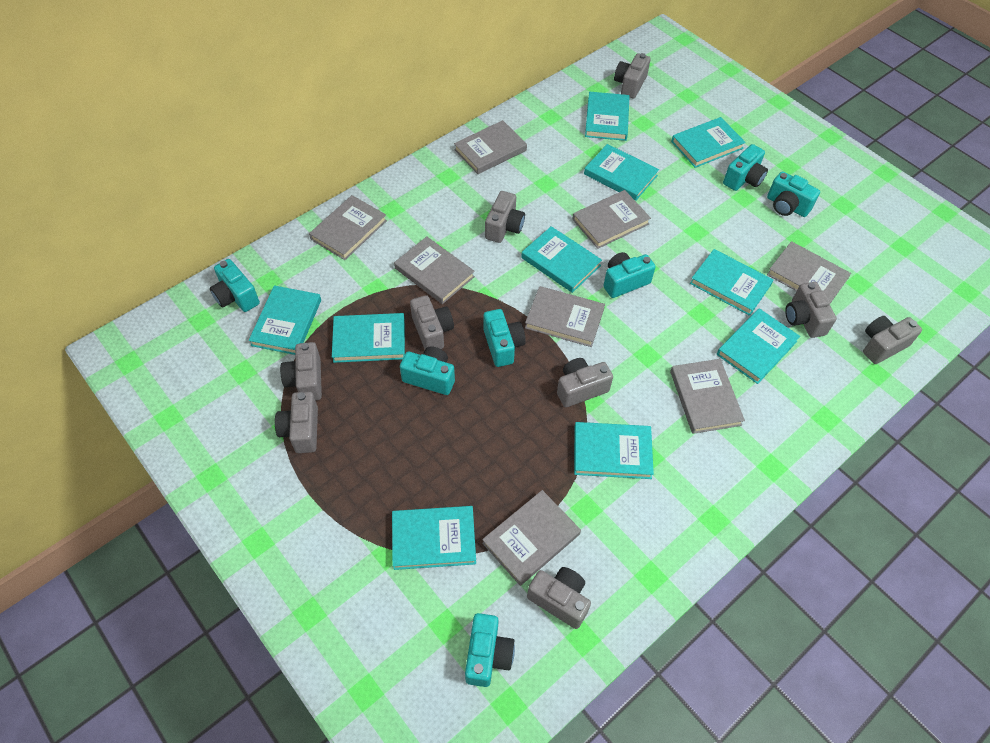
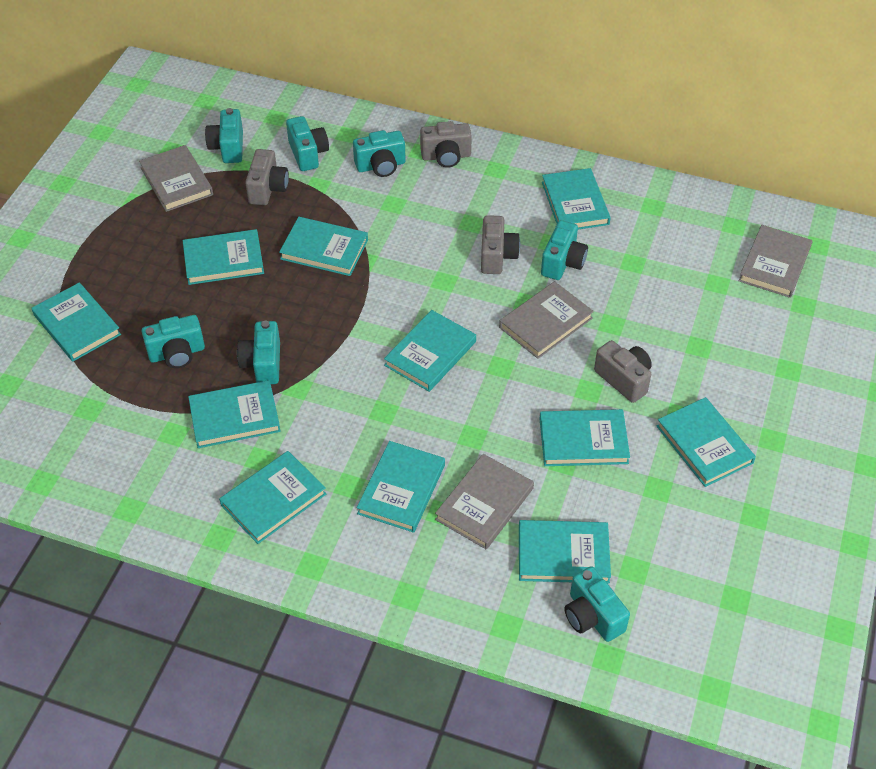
grey book: 8 -> 4
grey camera: 9 -> 4
turquoise book: 10 -> 11

